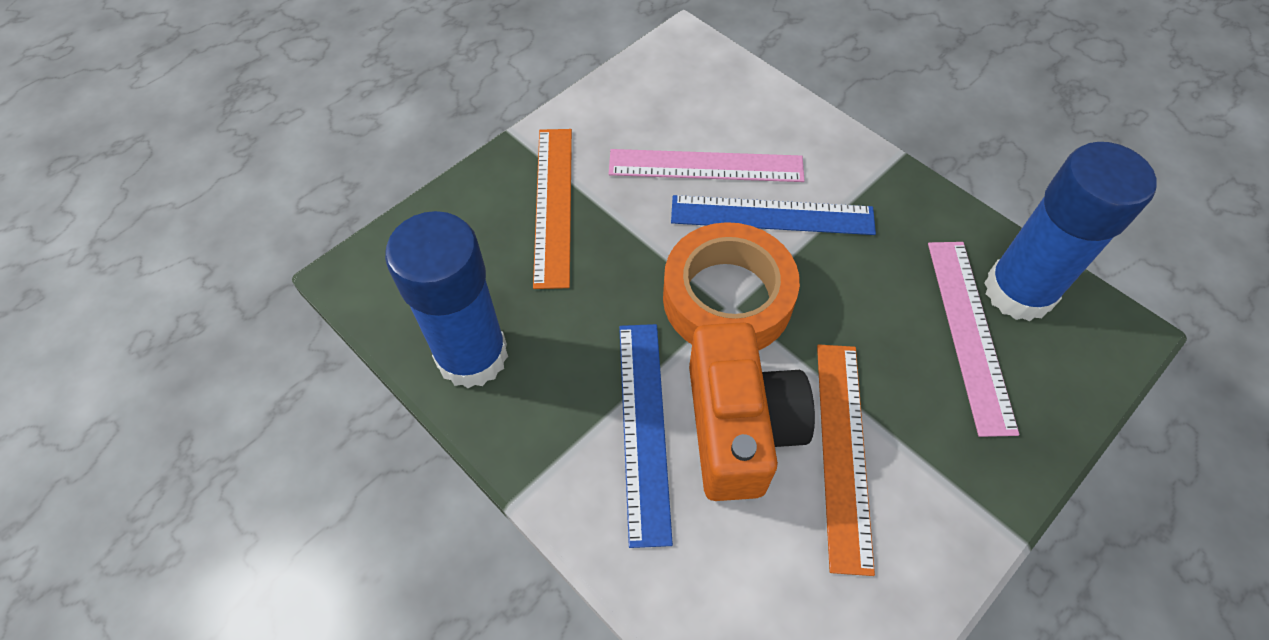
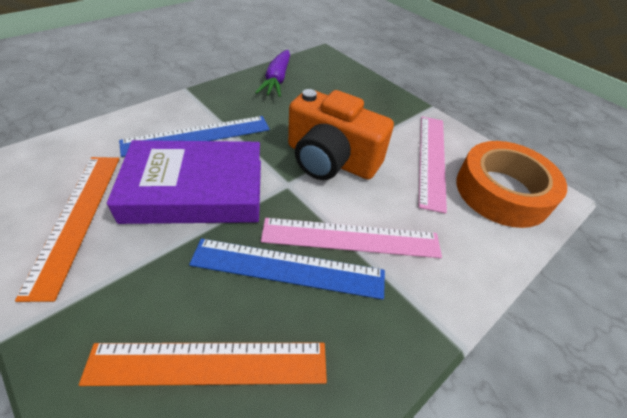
blue glue stick: 2 -> 0
purple book: 0 -> 1
purple carrot: 0 -> 1

